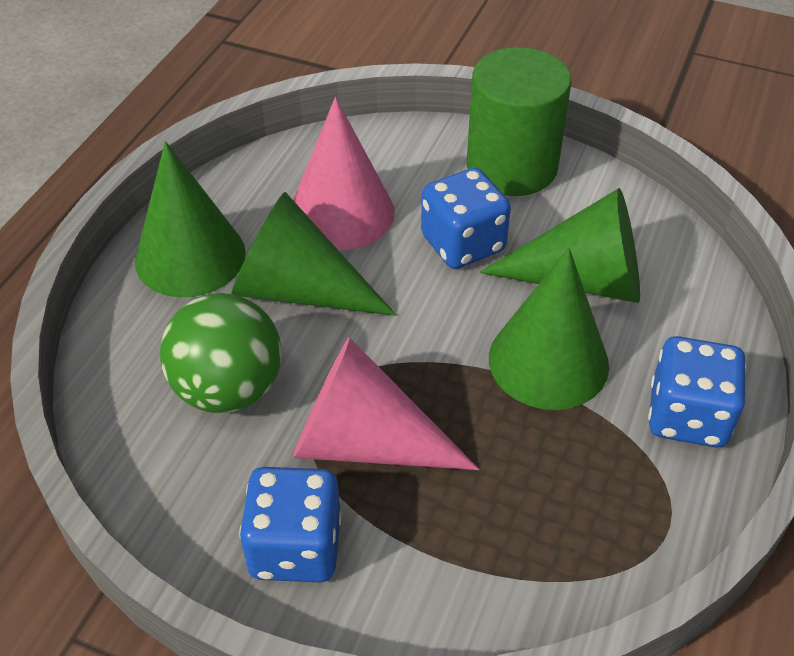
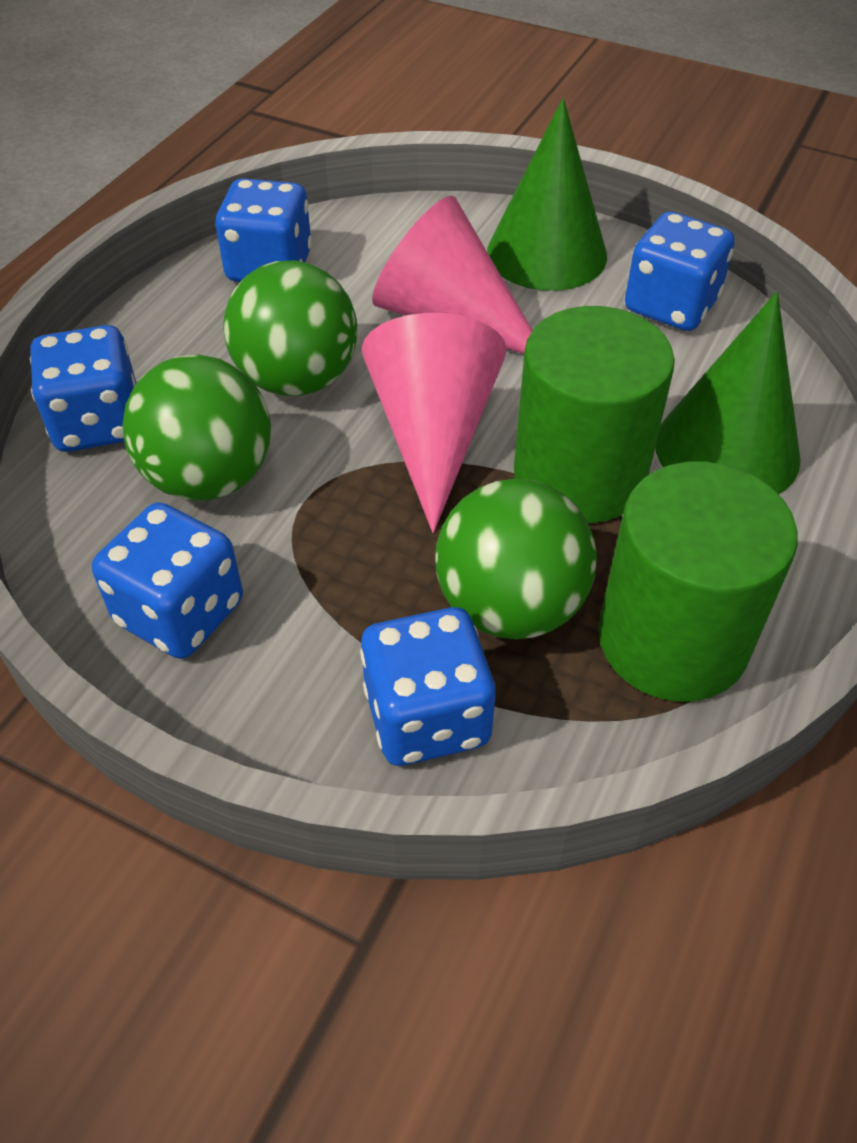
blue dice: 3 -> 5
green ball: 1 -> 3
green cone: 4 -> 2
green cylinder: 1 -> 2

